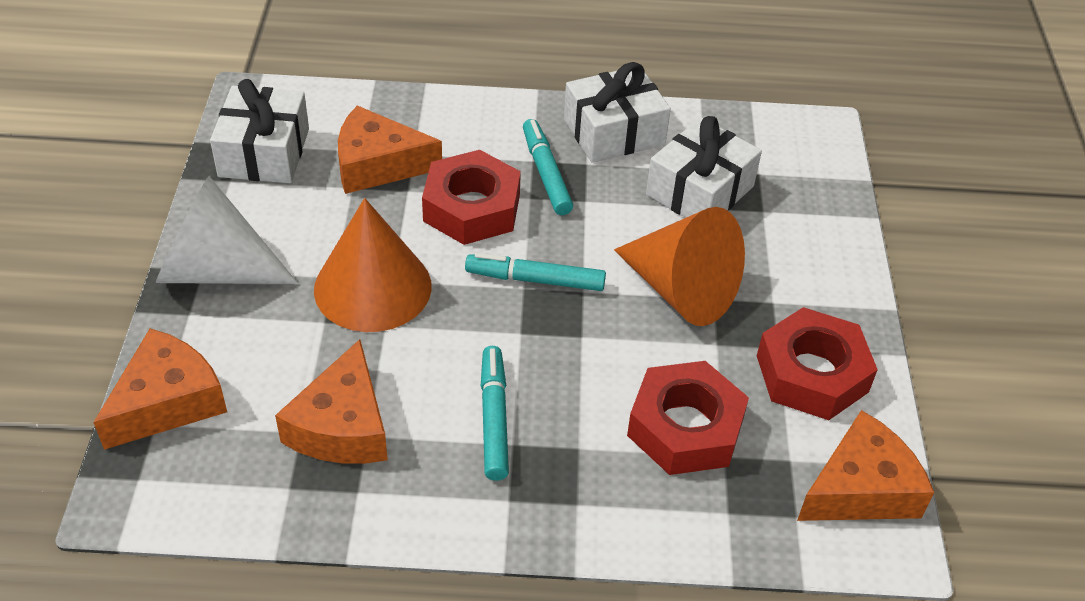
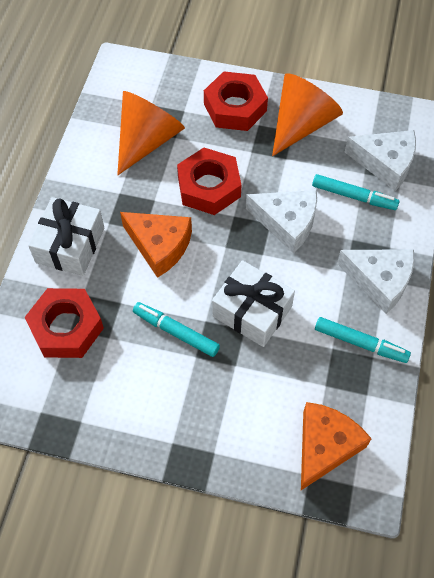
orange cheese: 4 -> 2
white cheese: 0 -> 3
white cone: 1 -> 0
white gift: 3 -> 2

